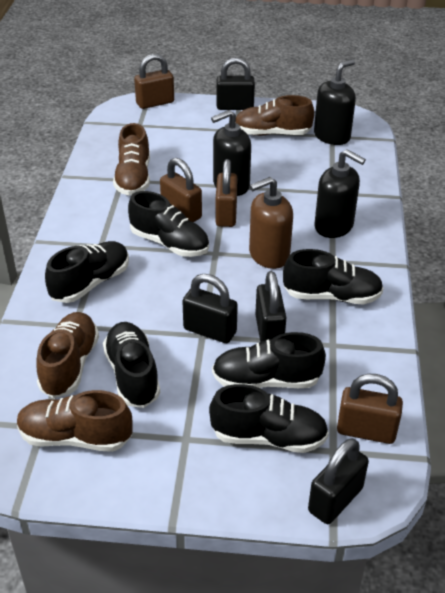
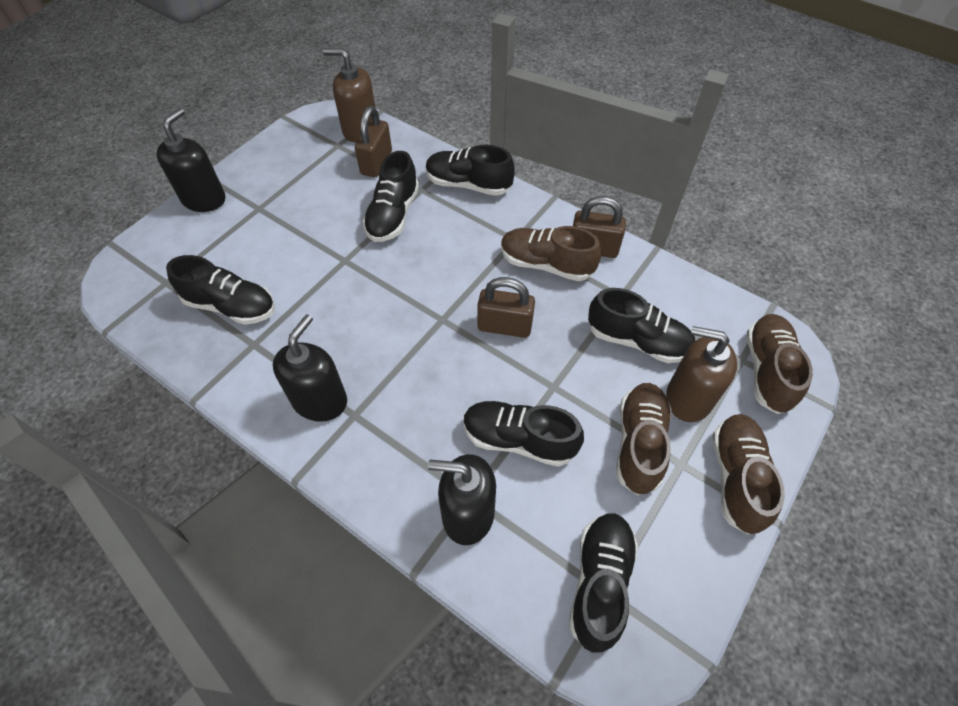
black padlock: 4 -> 0
brown padlock: 4 -> 3
brown soap dispenser: 1 -> 2

